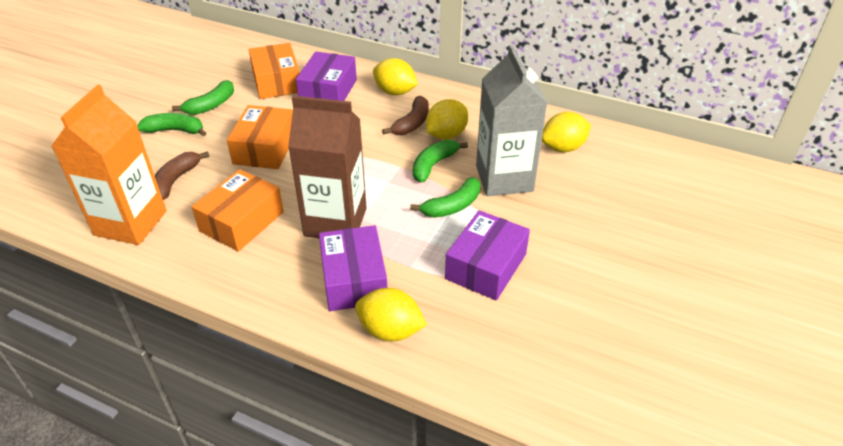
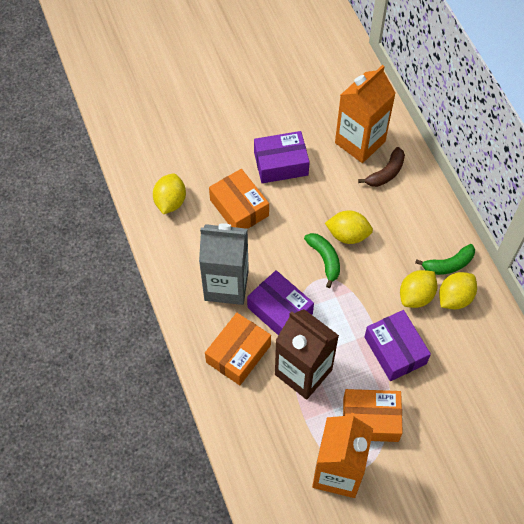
brown banana: 2 -> 1
green banana: 4 -> 2
orange carton: 1 -> 2

